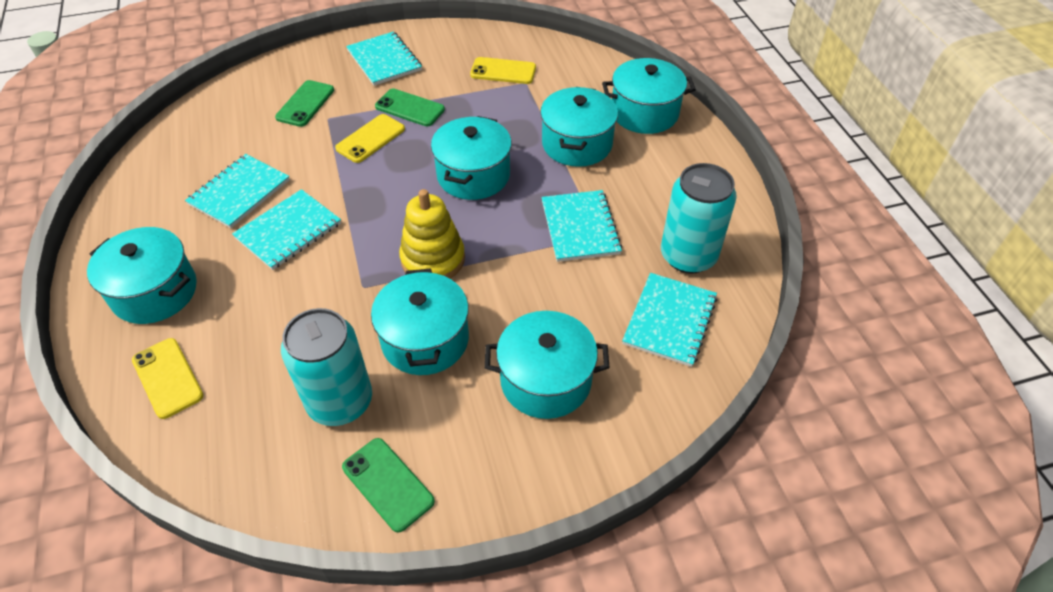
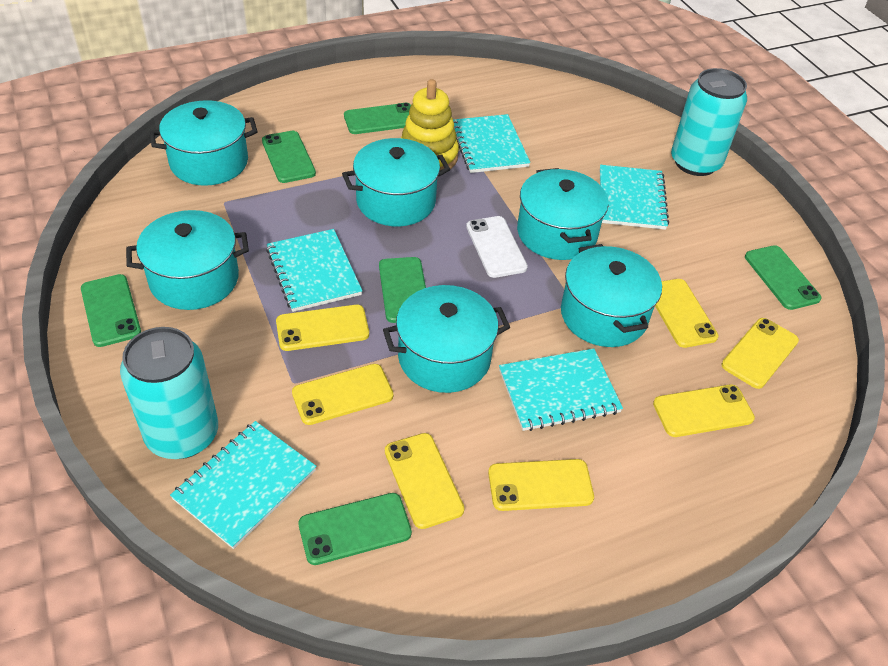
green phone: 3 -> 6
white phone: 0 -> 1
yellow phone: 3 -> 7

